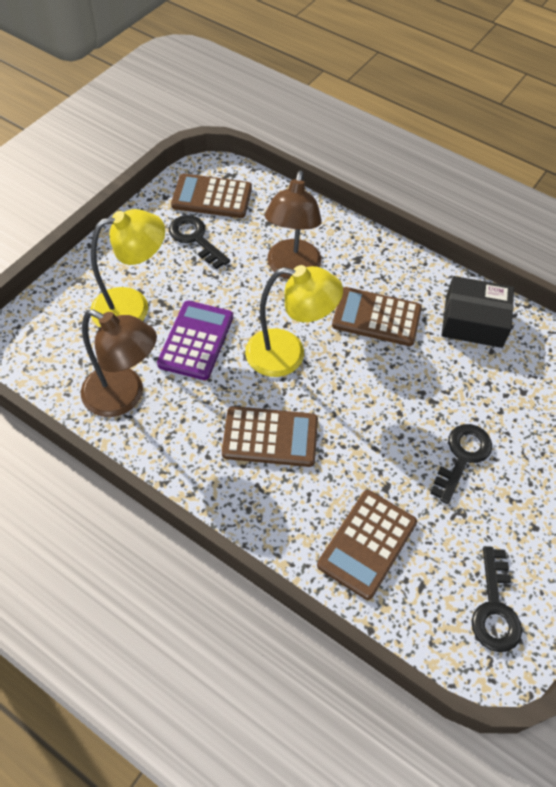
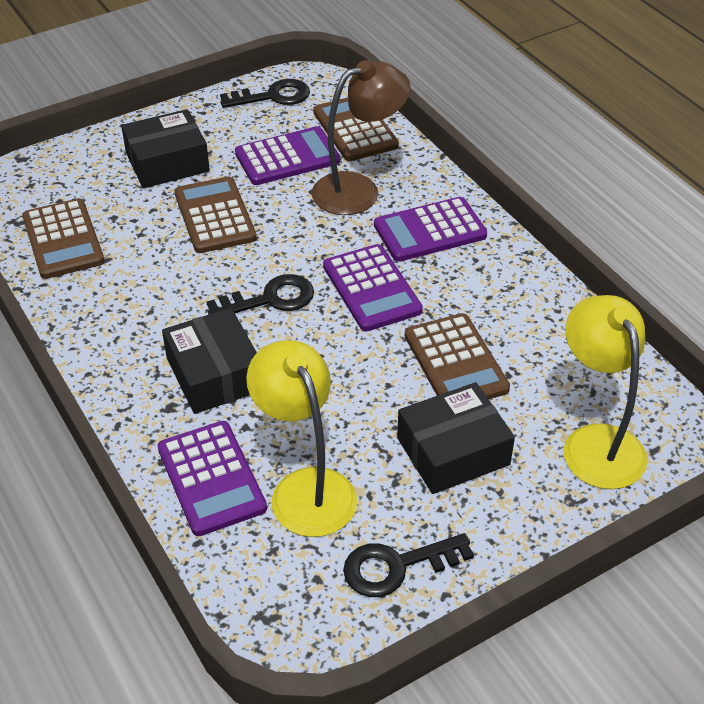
black box: 1 -> 3
brown lamp: 2 -> 1
purple calculator: 1 -> 4

